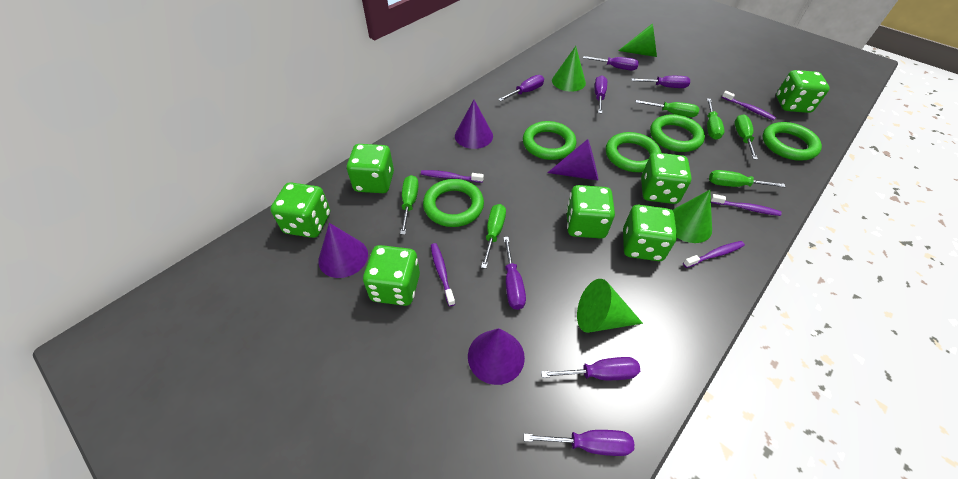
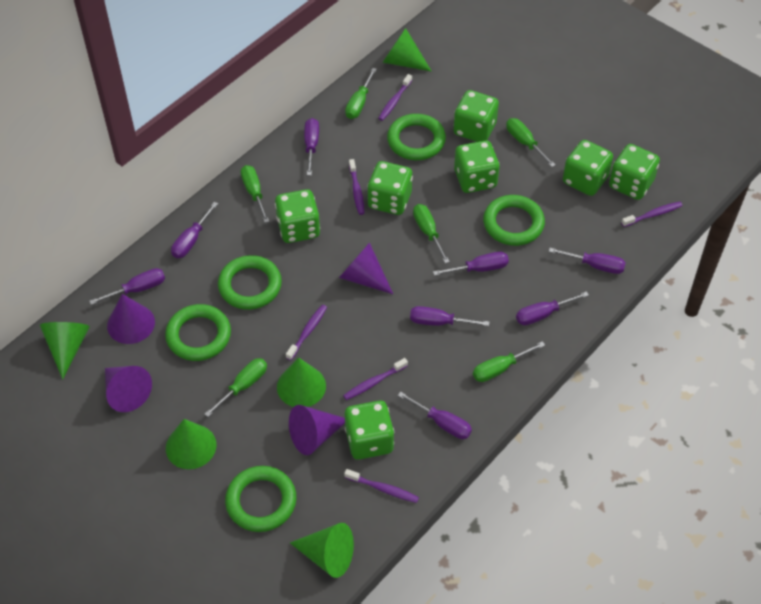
green cone: 4 -> 5
purple screwdriver: 7 -> 8
purple toothbrush: 5 -> 6

